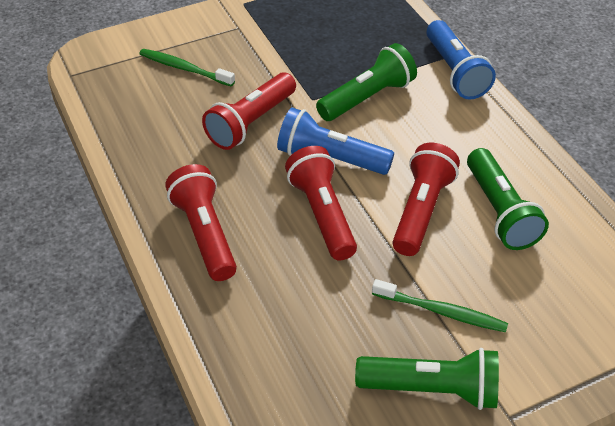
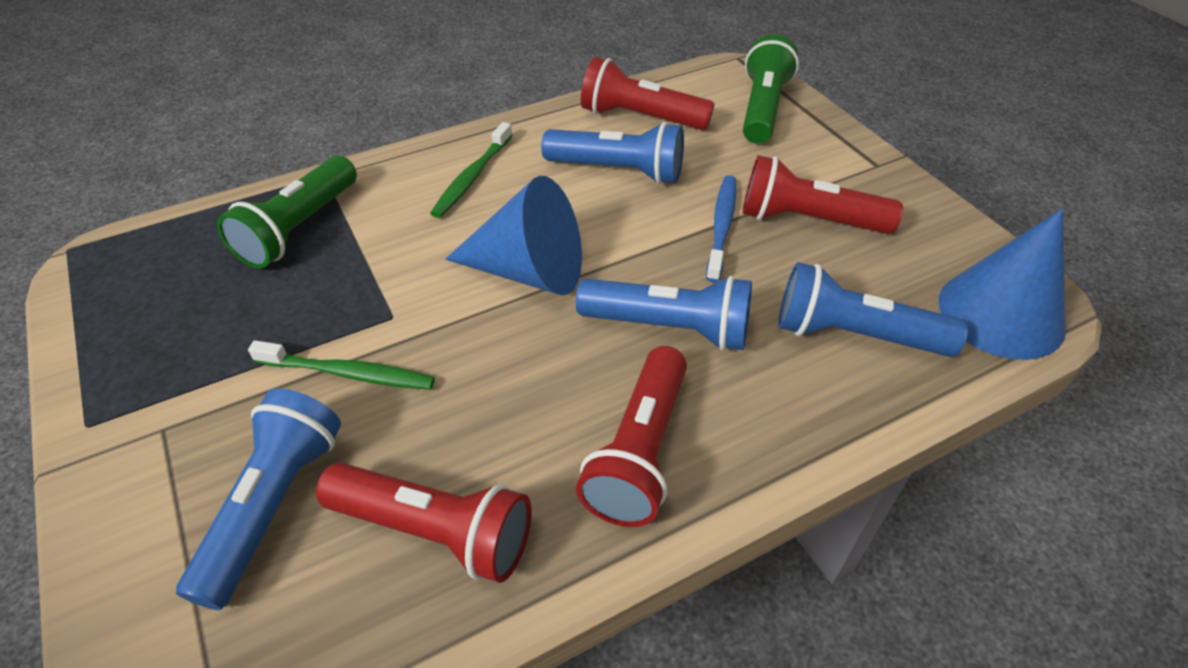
blue cone: 0 -> 2
blue flashlight: 2 -> 4
blue toothbrush: 0 -> 1
green flashlight: 3 -> 2

